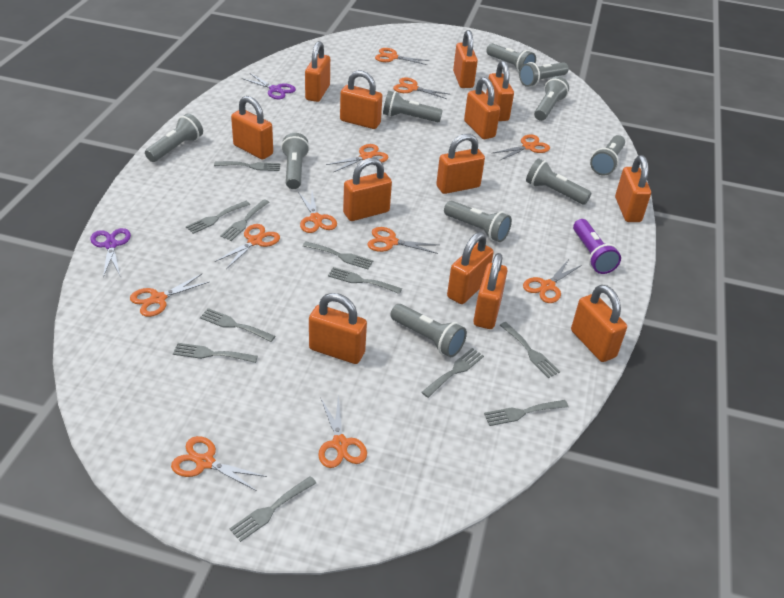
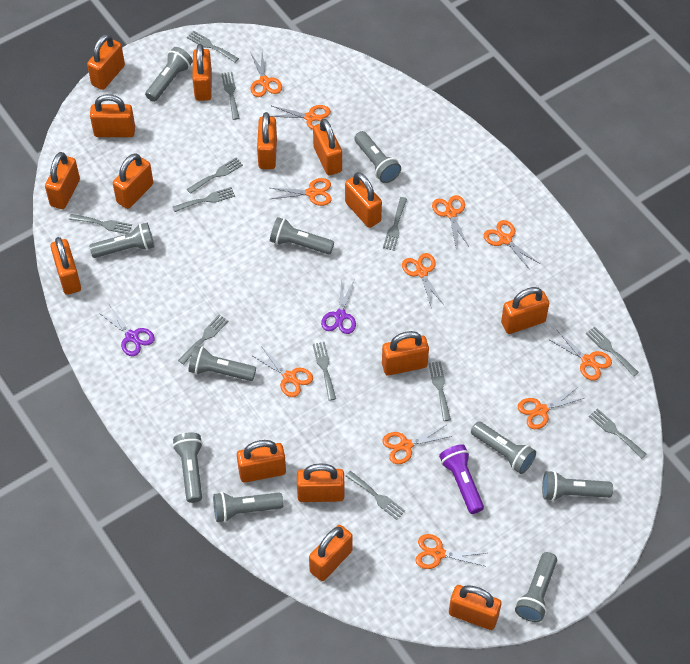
grey fork: 11 -> 12
orange padlock: 13 -> 15

